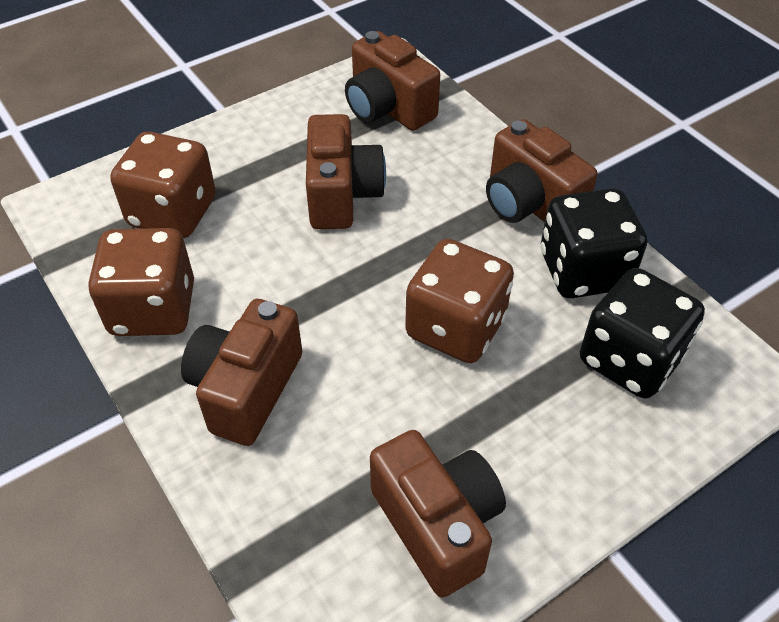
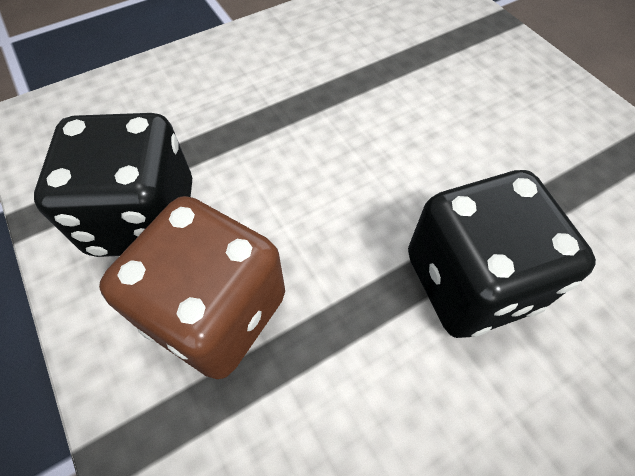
brown camera: 5 -> 0
brown dice: 3 -> 1

